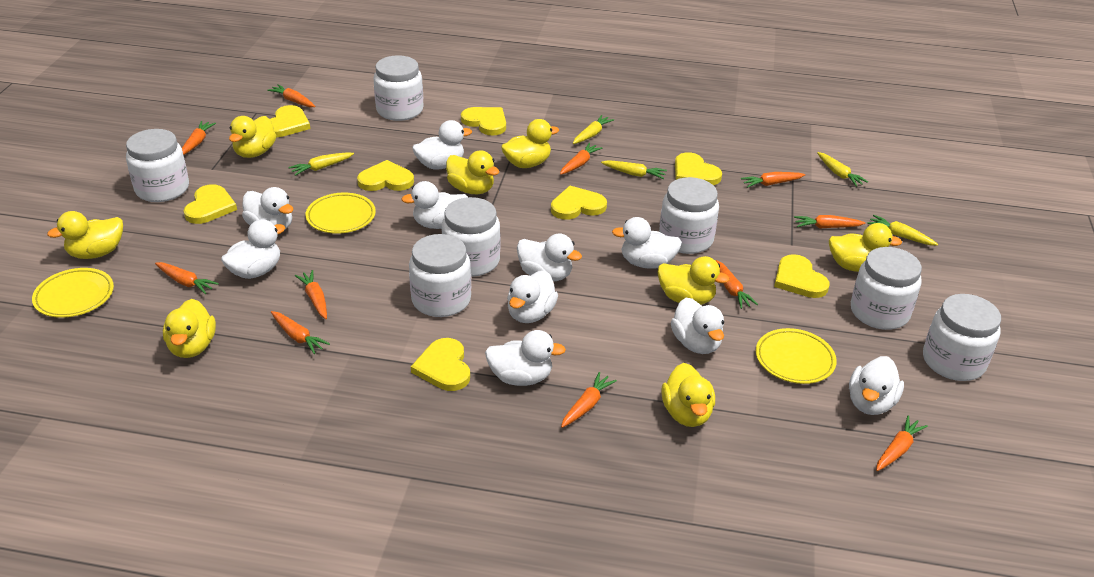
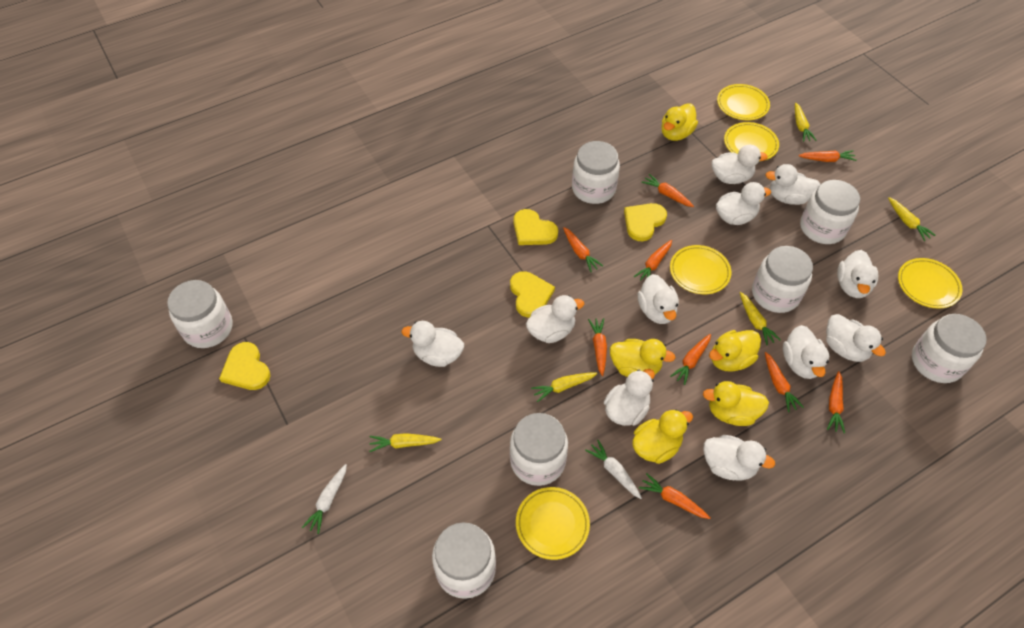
orange carrot: 11 -> 9
white carrot: 0 -> 2
white duck: 10 -> 11
yellow duck: 8 -> 5
yellow heart: 8 -> 4
yellow plate: 3 -> 5

